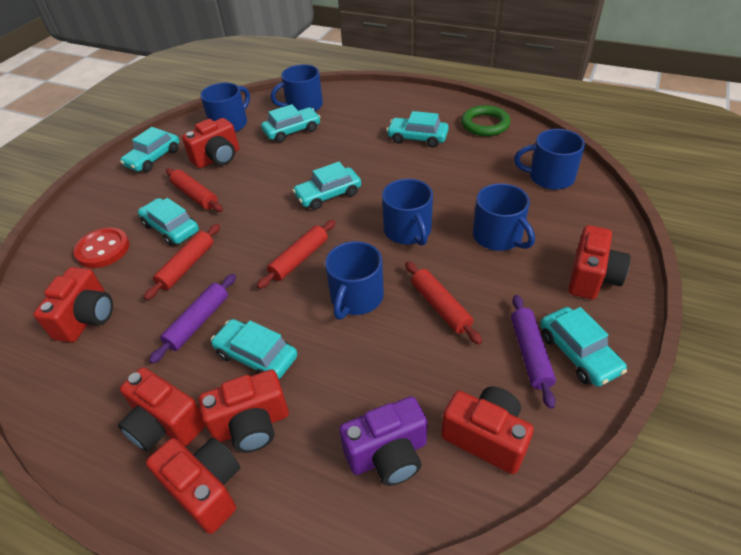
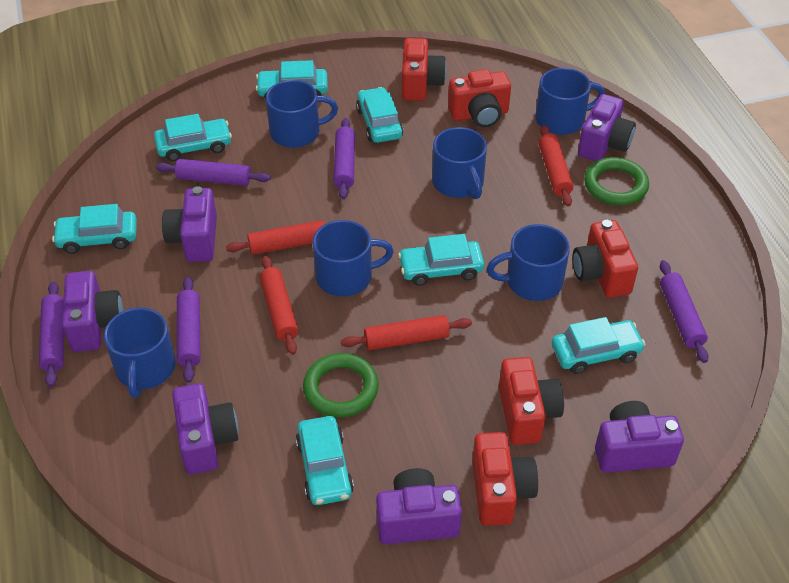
green ring: 1 -> 2
purple camera: 1 -> 6
purple rolling pin: 2 -> 5
red button: 1 -> 0
red camera: 7 -> 5

